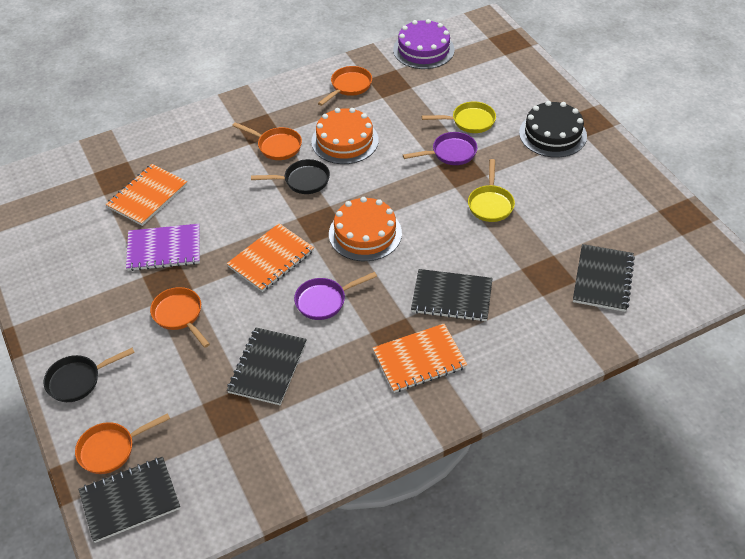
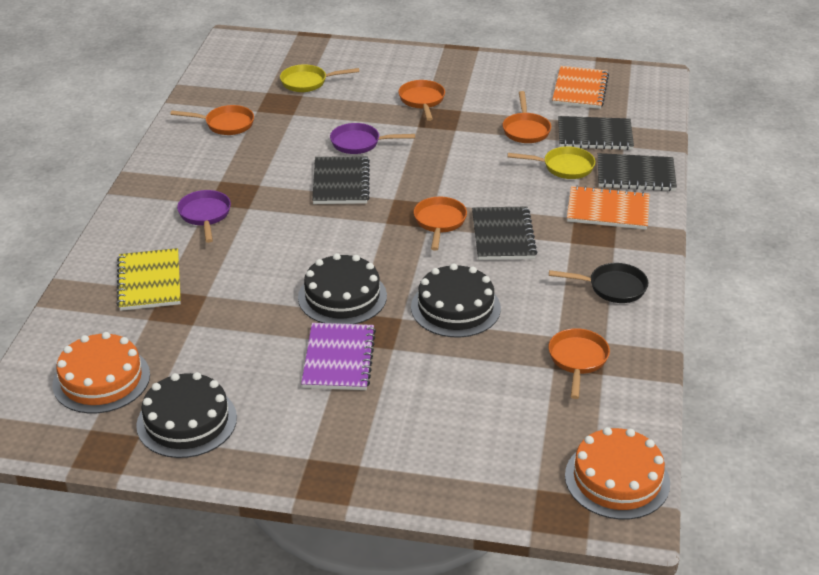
black cake: 1 -> 3
black pan: 2 -> 1
orange notebook: 3 -> 2
orange pan: 4 -> 5
purple cake: 1 -> 0
yellow notebook: 0 -> 1

